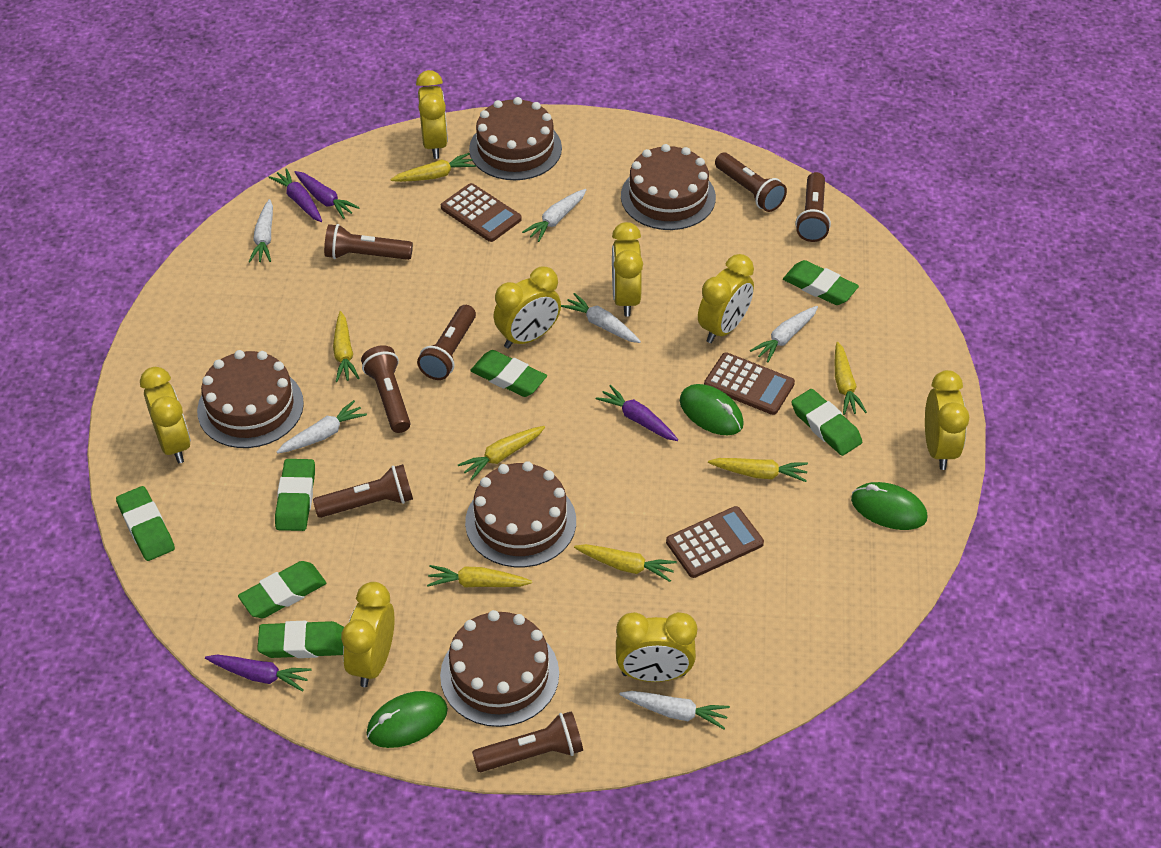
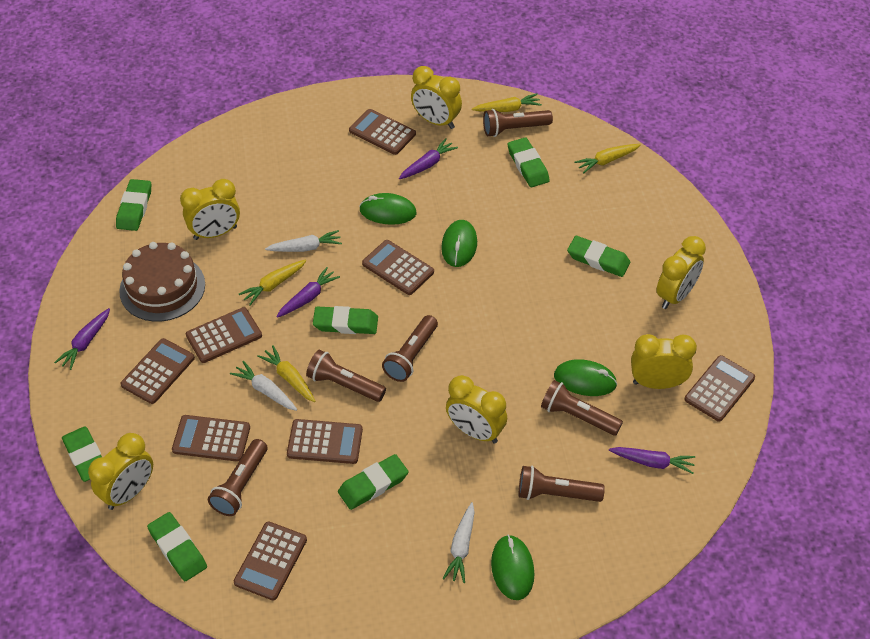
brown cake: 5 -> 1
brown calculator: 3 -> 8
brown flashlight: 7 -> 6
green mouse: 3 -> 4
white carrot: 6 -> 3
yellow carrot: 7 -> 4
yellow clock: 8 -> 6

